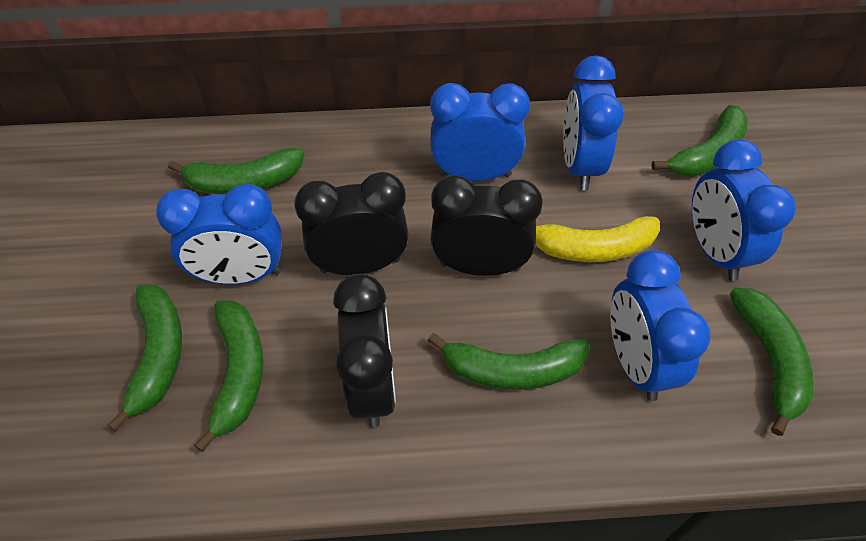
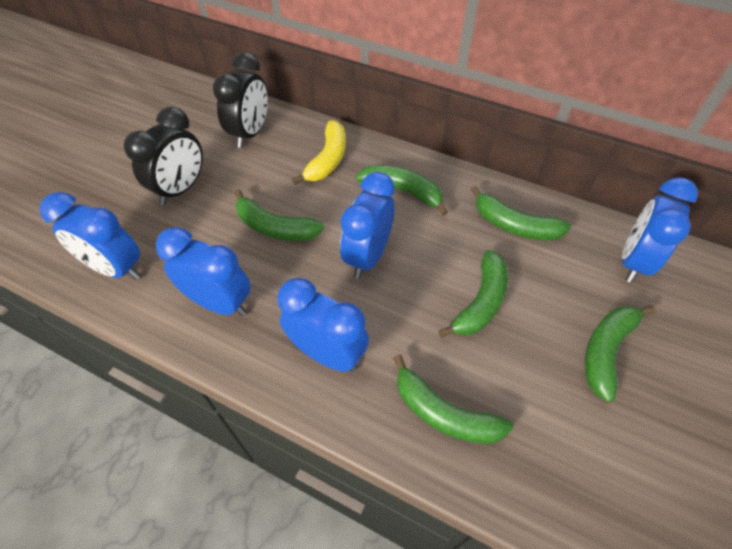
black clock: 3 -> 2

